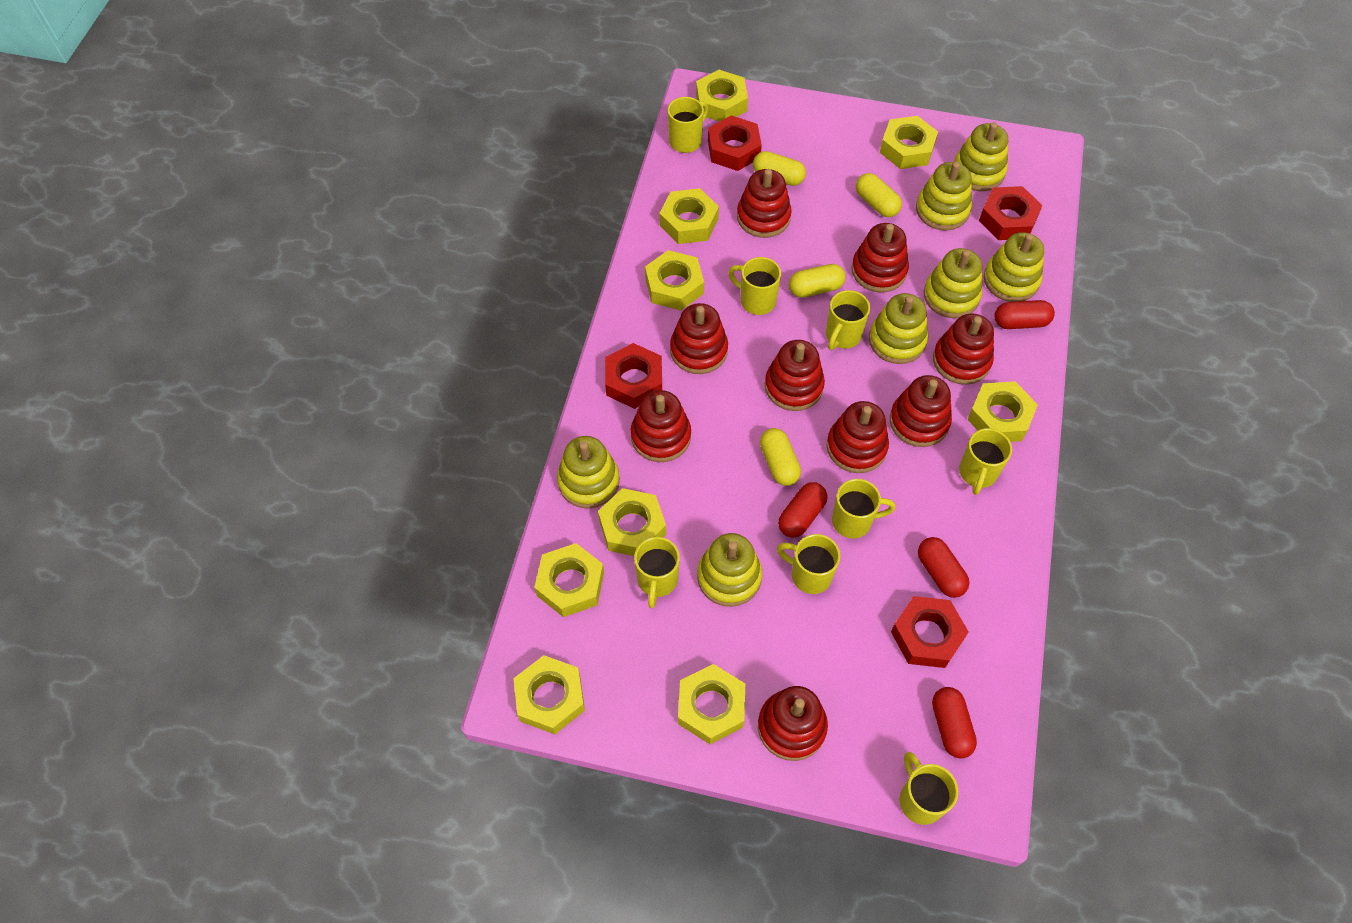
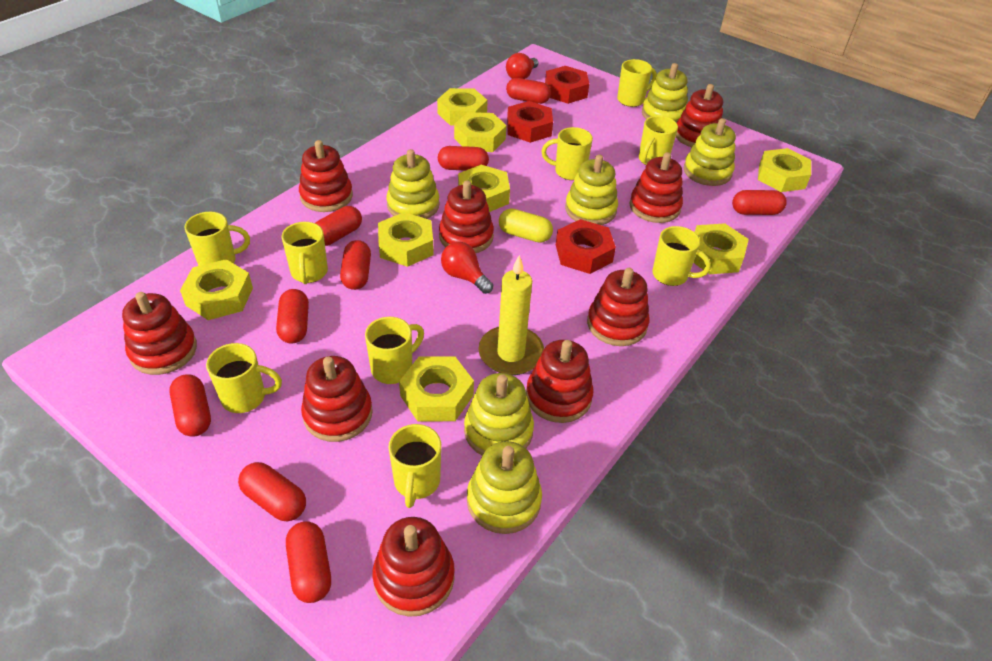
red capsule: 4 -> 9
red light bulb: 0 -> 2
red nut: 4 -> 3
yellow candle: 0 -> 1
yellow capsule: 4 -> 1
yellow mug: 8 -> 9
yellow nut: 9 -> 8
yellow stacking toy: 7 -> 6

